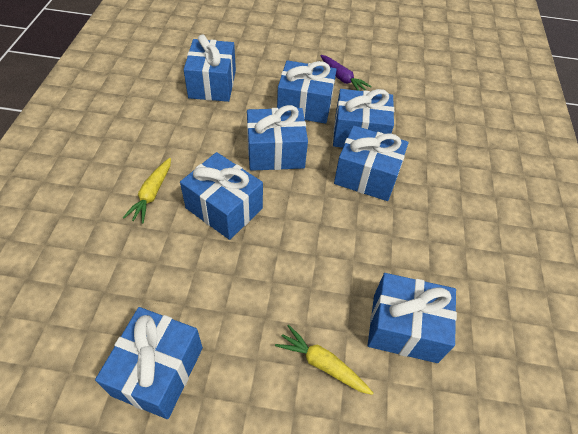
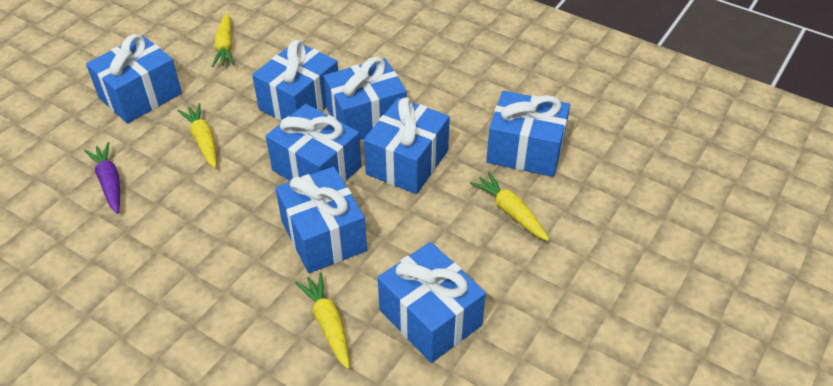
yellow carrot: 2 -> 4

